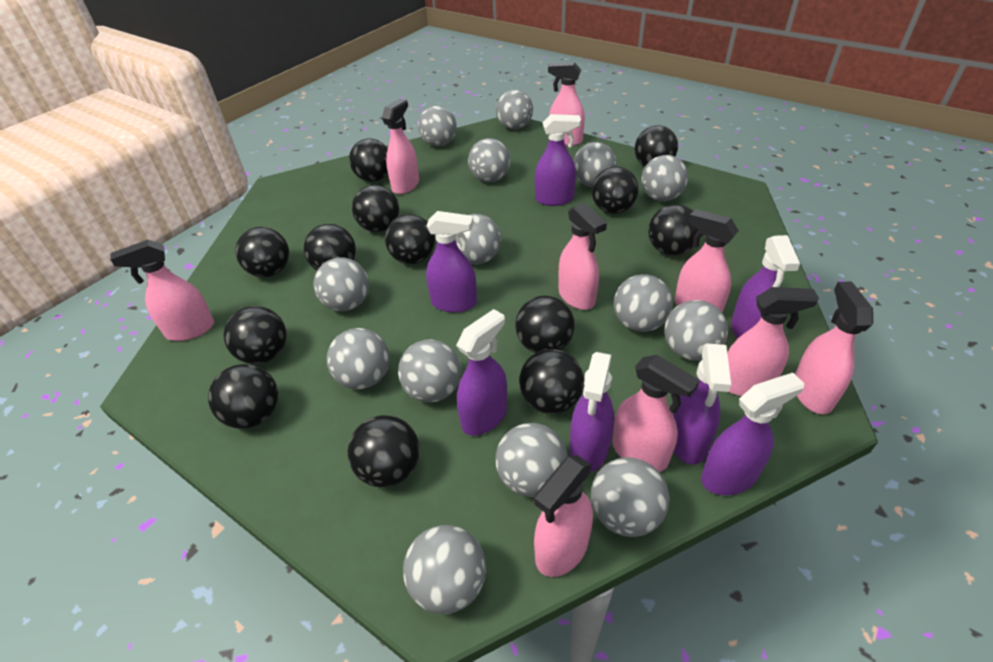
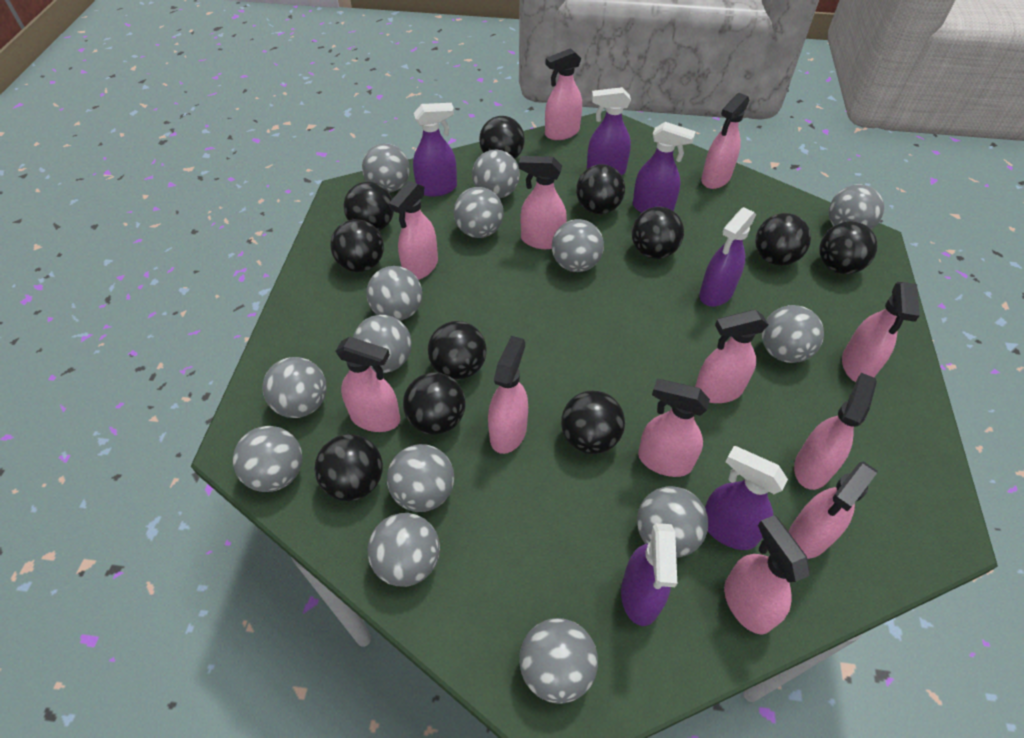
black ball: 13 -> 11
pink spray bottle: 9 -> 12
purple spray bottle: 7 -> 6

